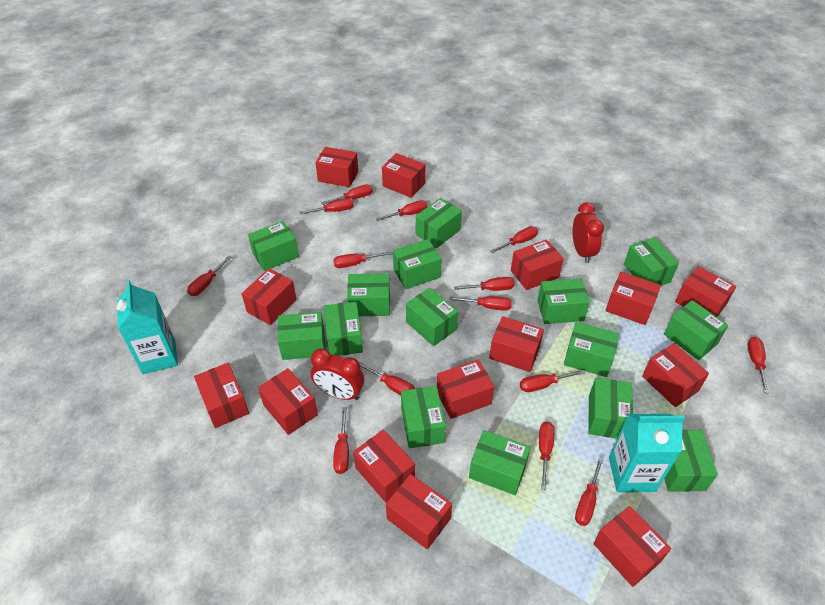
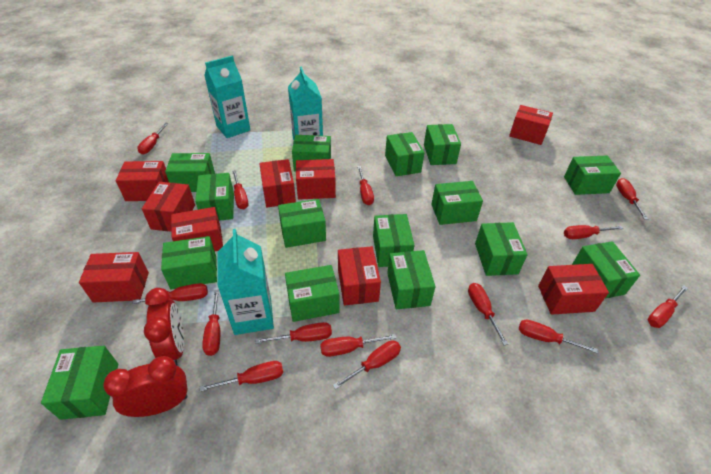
red box: 14 -> 9
turquoise carton: 2 -> 3

